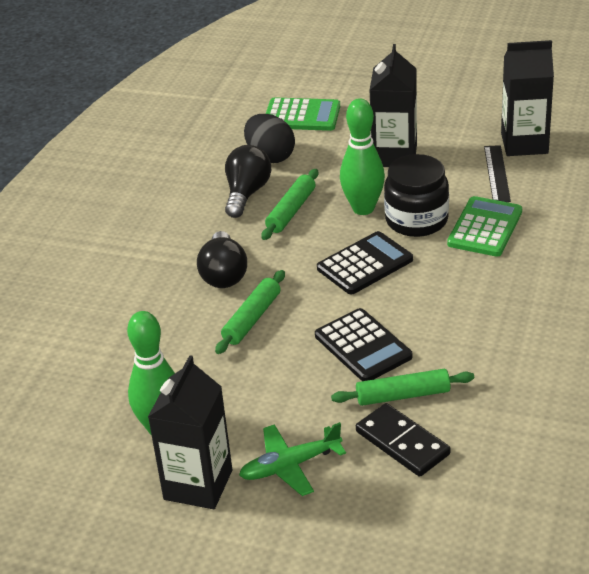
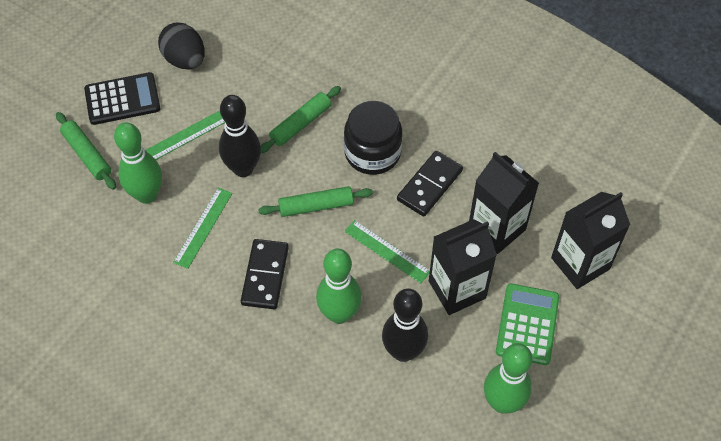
black bowling pin: 0 -> 2
black calculator: 2 -> 1
black domino: 1 -> 2
black light bulb: 2 -> 0
black ruler: 1 -> 0
green bowling pin: 2 -> 3
green calculator: 2 -> 1
green plane: 1 -> 0
green ruler: 0 -> 3

